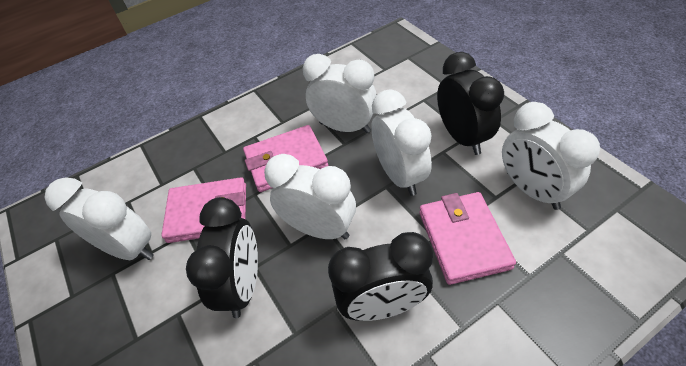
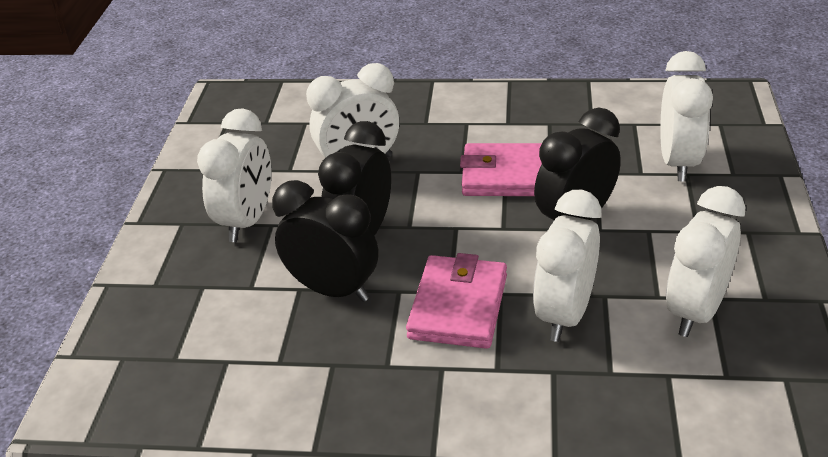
pink wallet: 3 -> 2

